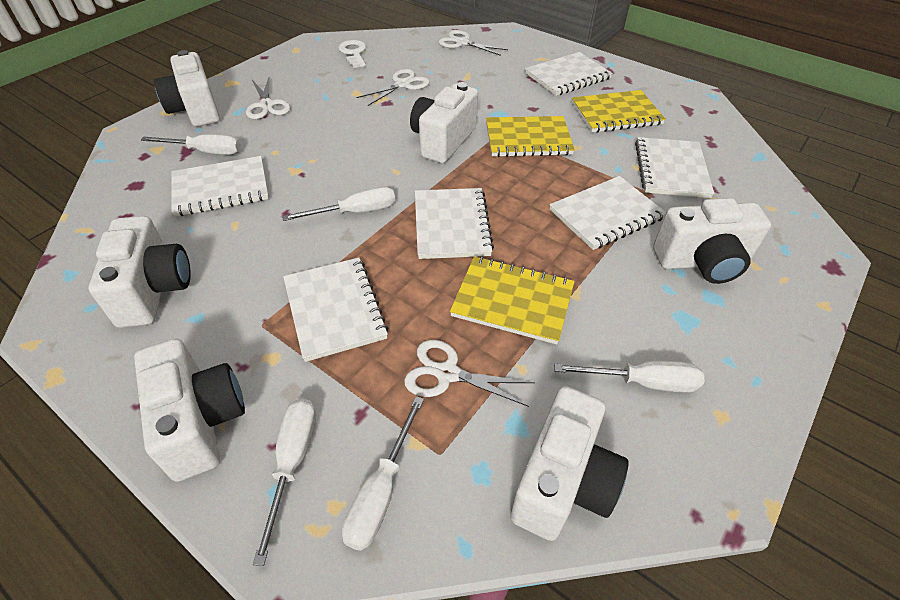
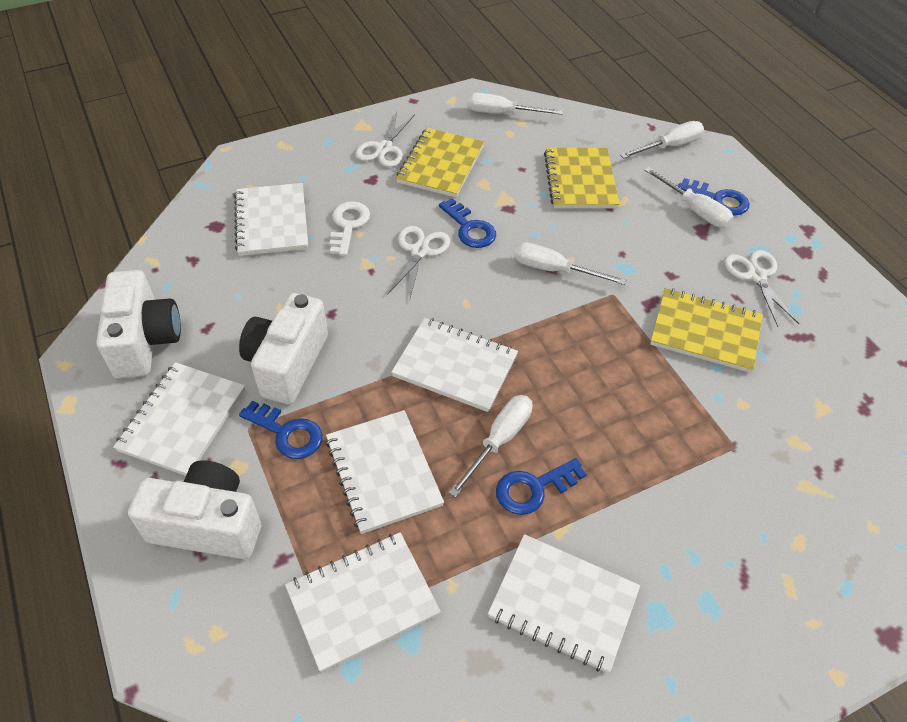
blue key: 0 -> 4
white camera: 6 -> 3
white scissors: 4 -> 3

